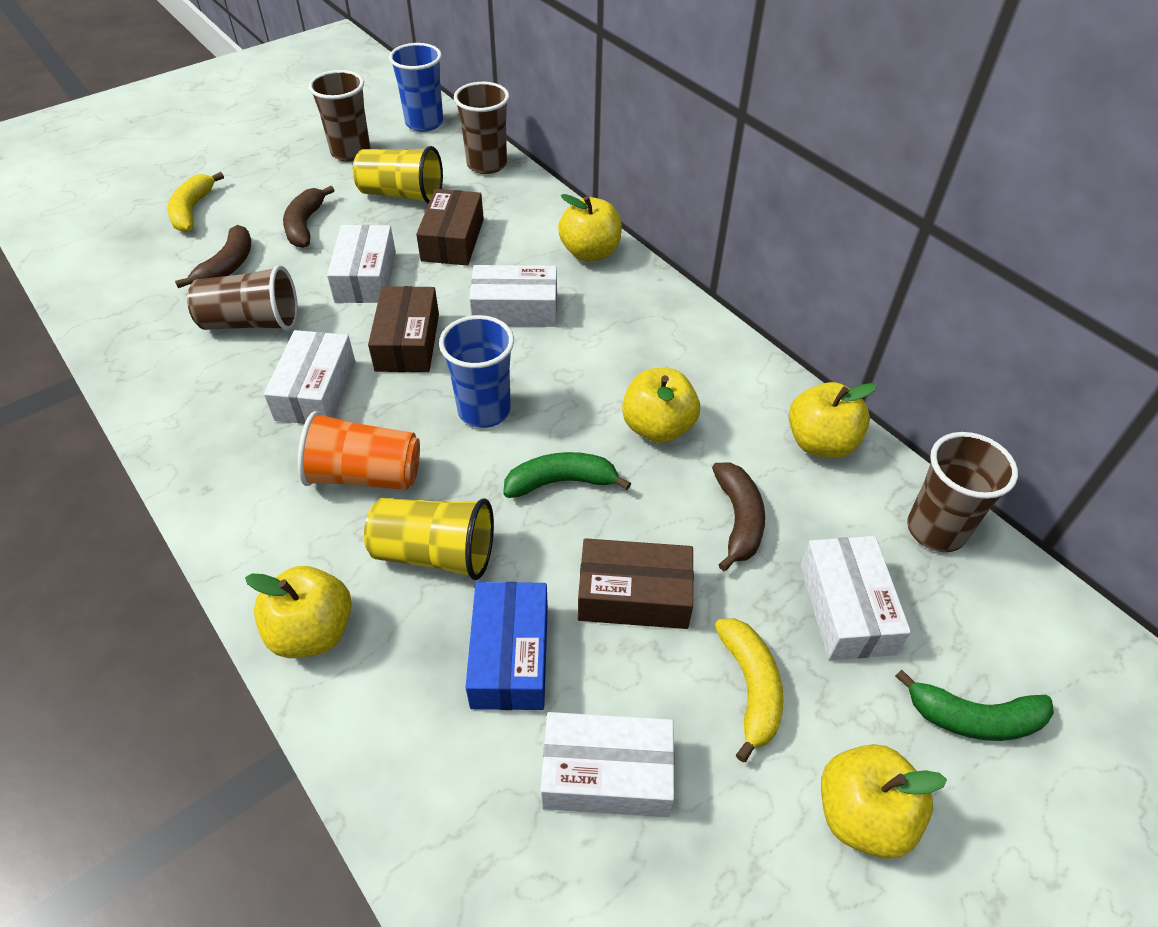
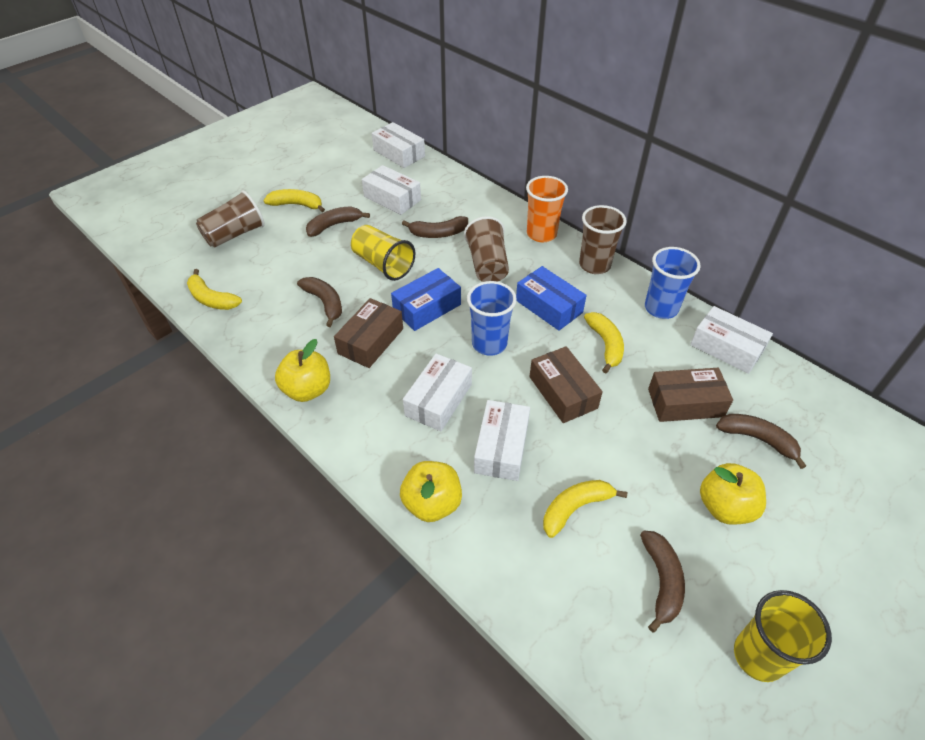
blue box: 1 -> 2
brown banana: 3 -> 5
brown cup: 4 -> 3
green banana: 2 -> 0
yellow apple: 5 -> 3
yellow banana: 2 -> 4

